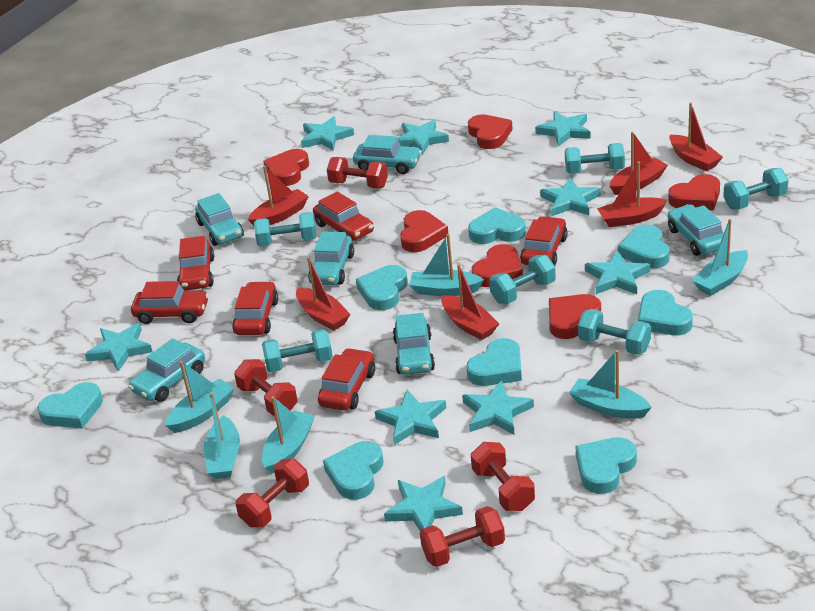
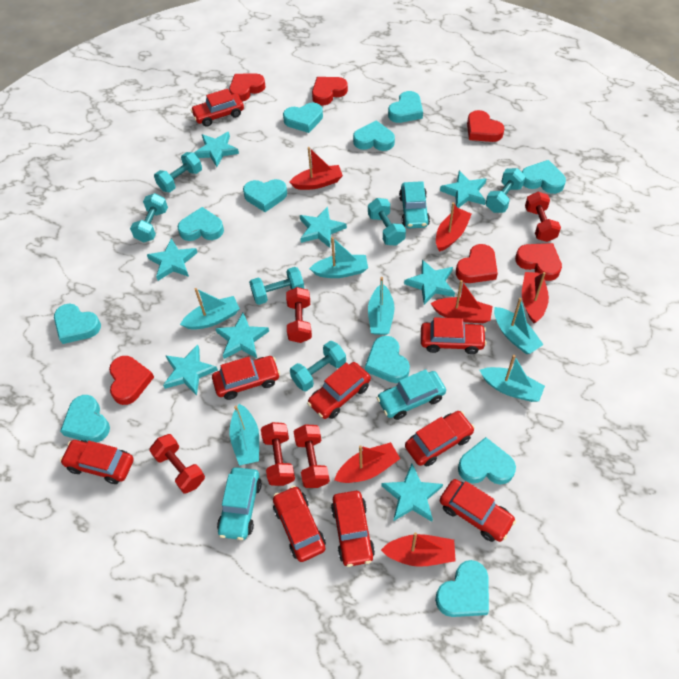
red car: 6 -> 9
turquoise car: 6 -> 3
turquoise heart: 8 -> 11
turquoise star: 9 -> 8

